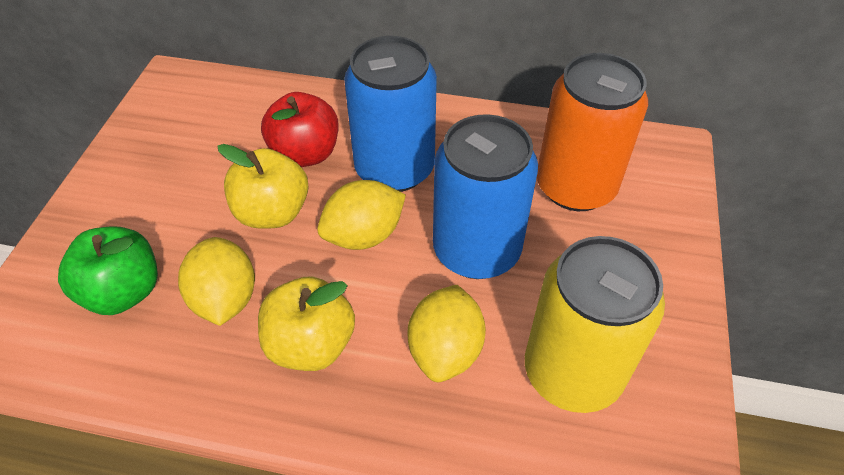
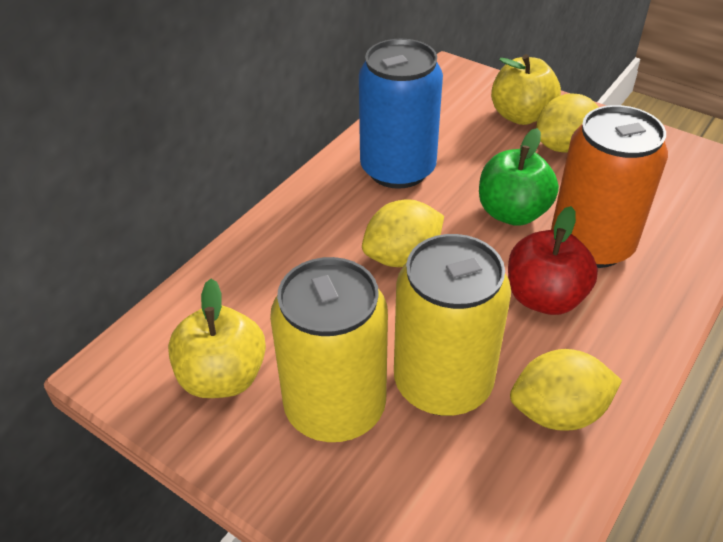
blue can: 2 -> 1
yellow can: 1 -> 2

